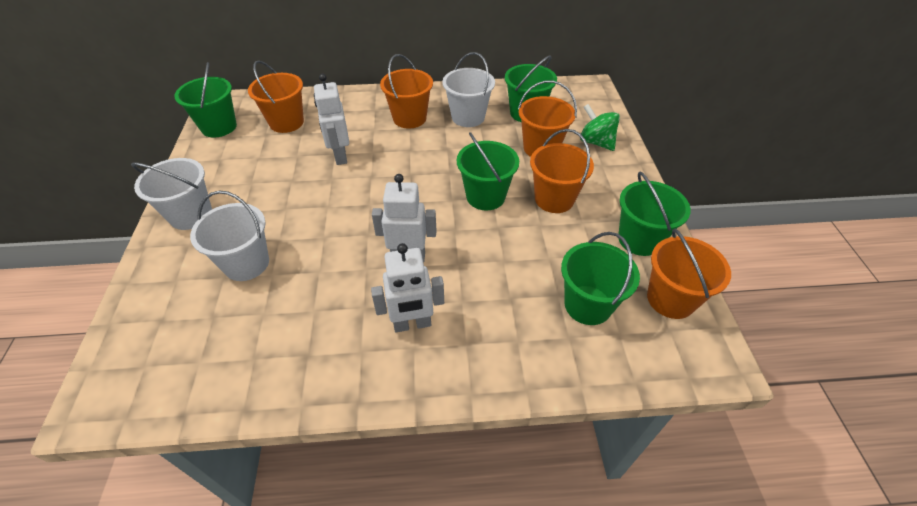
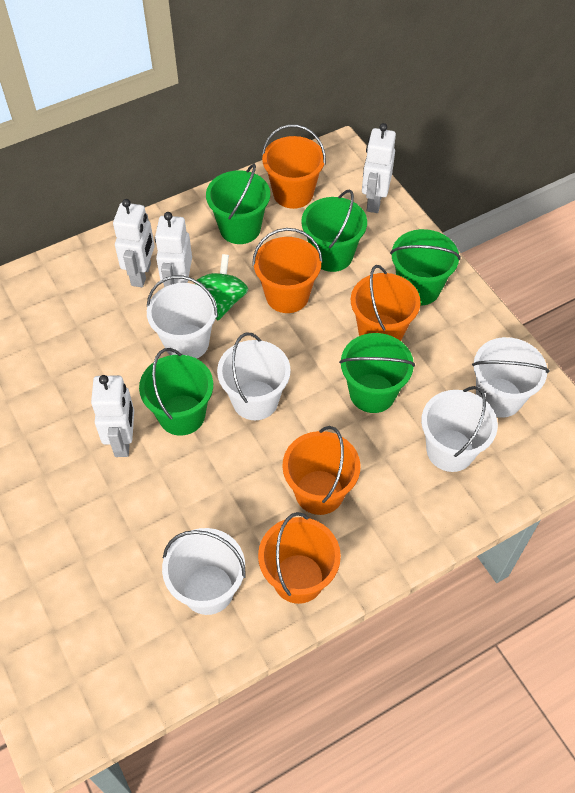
white bucket: 3 -> 5
white robot: 3 -> 4

